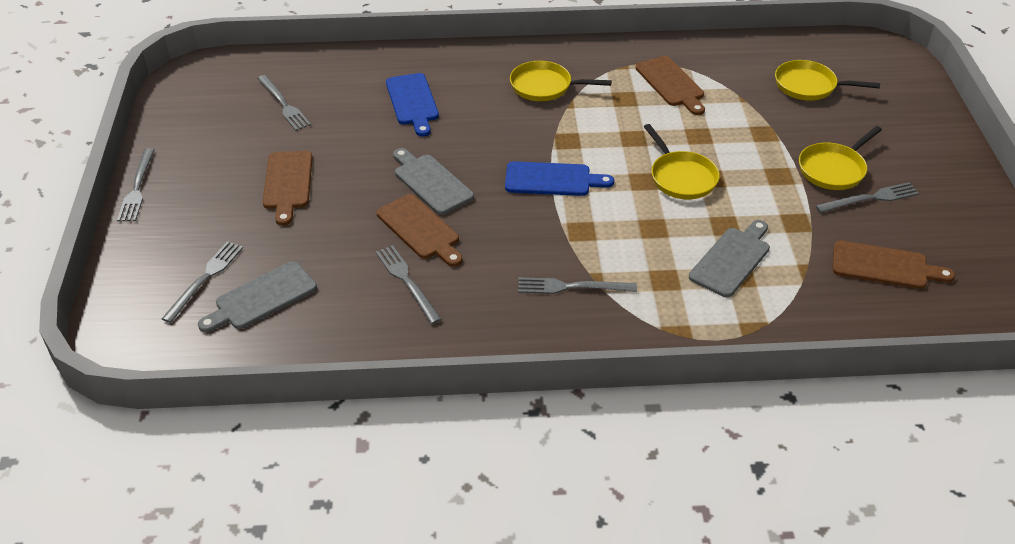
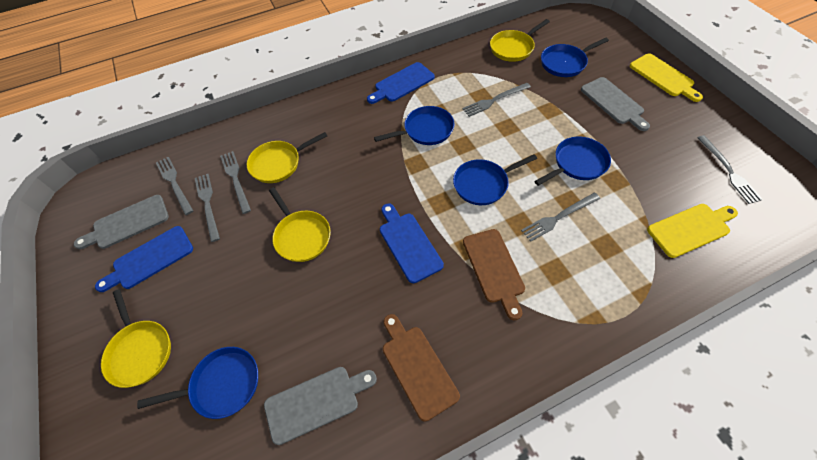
blue cutting board: 2 -> 3
blue pan: 0 -> 5
brown cutting board: 4 -> 2
yellow cutting board: 0 -> 2

